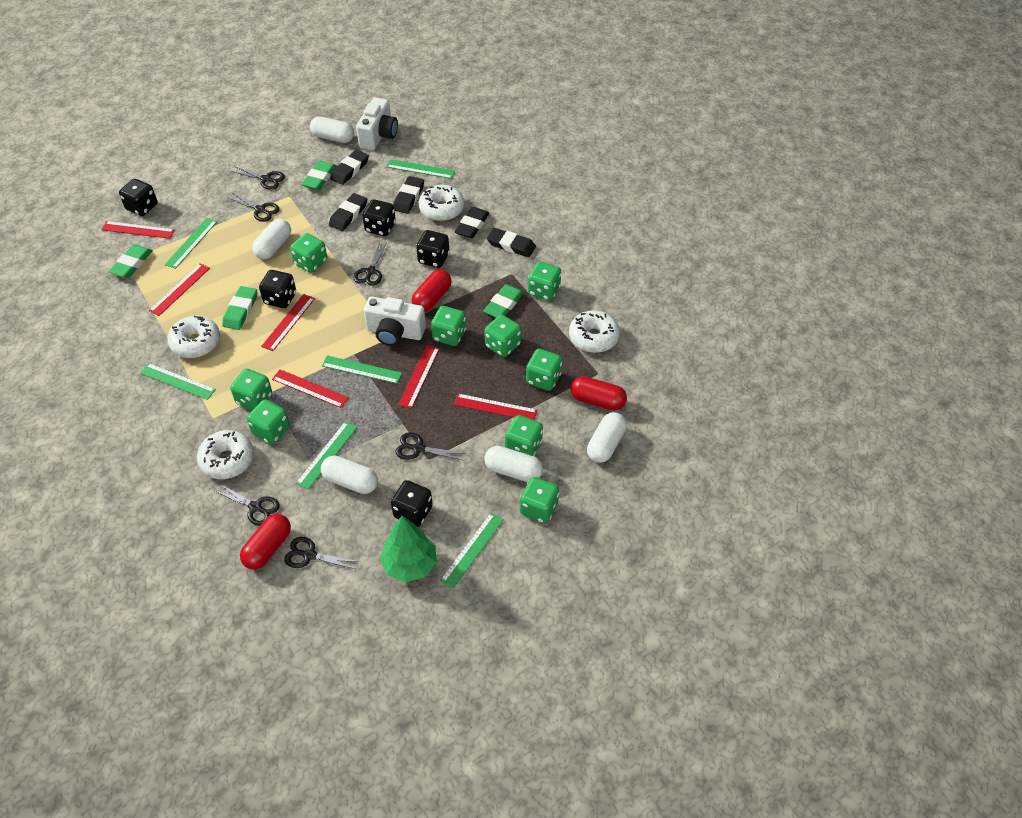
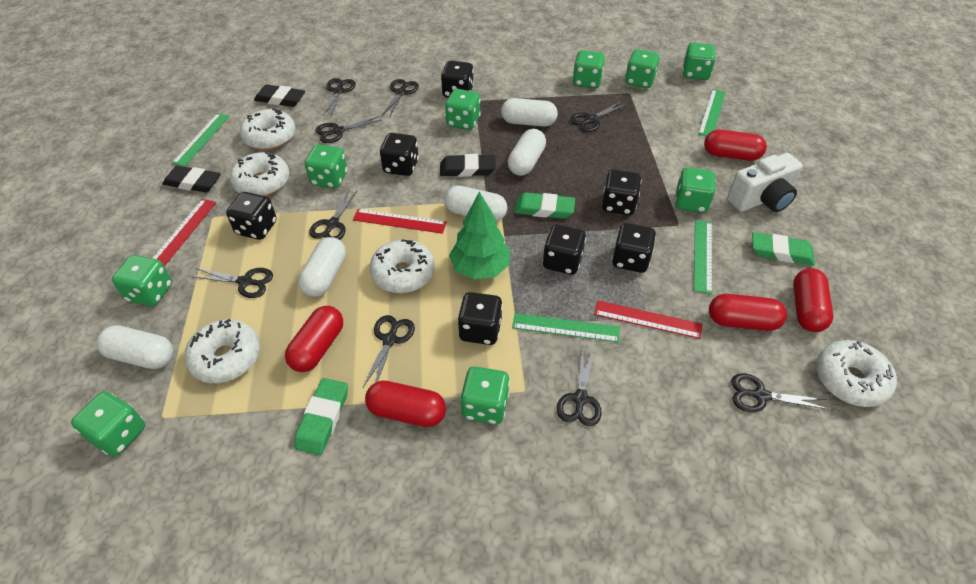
black dice: 5 -> 7
black eraser: 5 -> 3
black scissors: 6 -> 9
green eraser: 4 -> 3
green ruler: 6 -> 4
red capsule: 3 -> 5
red ruler: 6 -> 3
white camera: 2 -> 1
white donut: 4 -> 5

